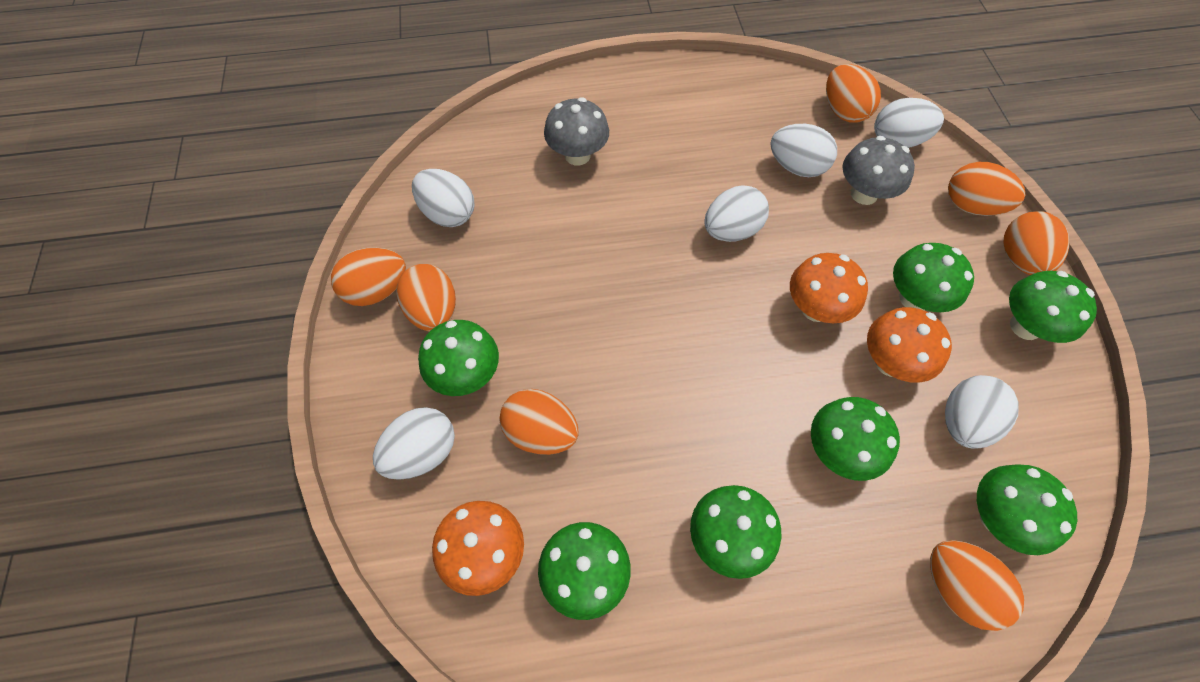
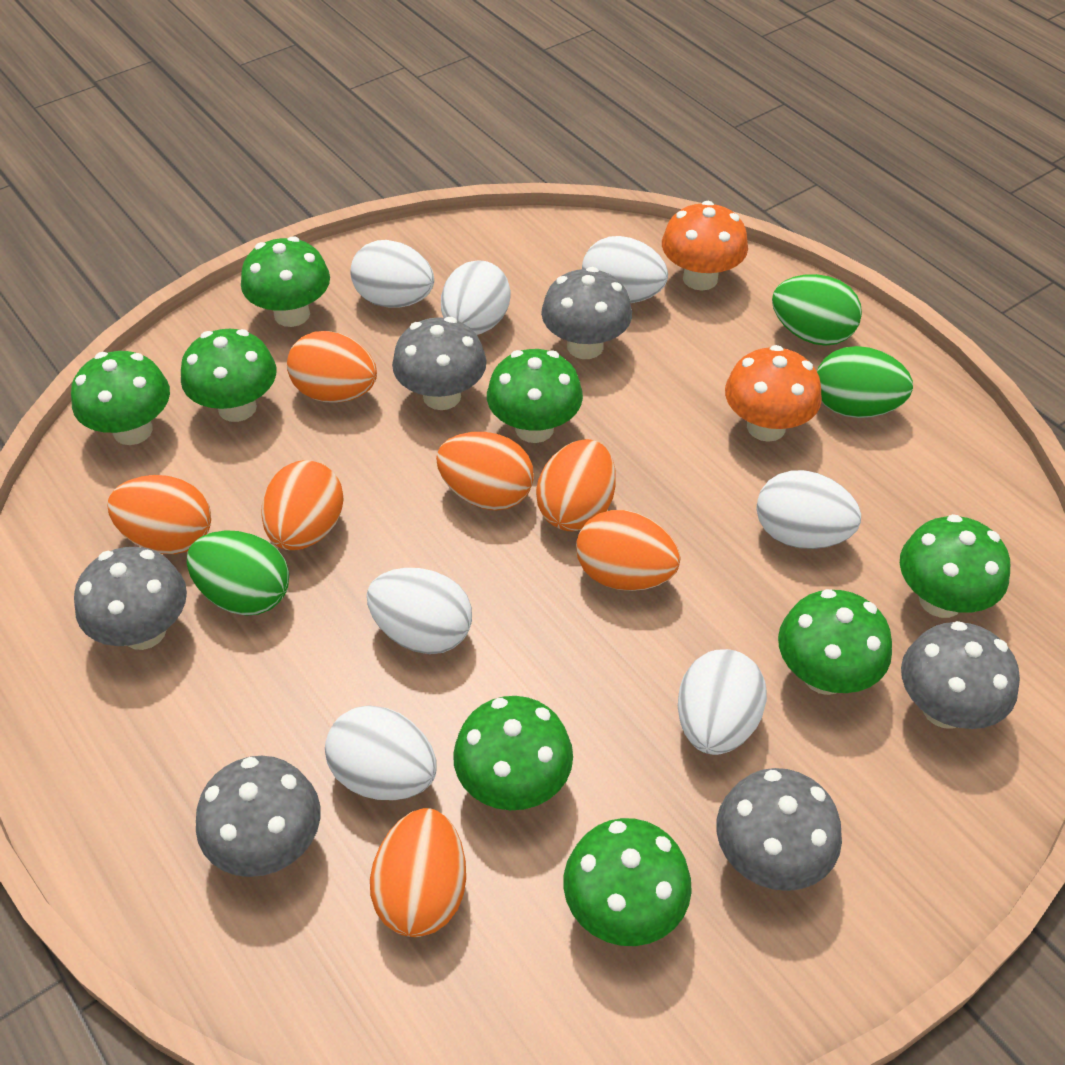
green egg: 0 -> 3
green mushroom: 7 -> 8
grey mushroom: 2 -> 6
orange mushroom: 3 -> 2
white egg: 6 -> 7

